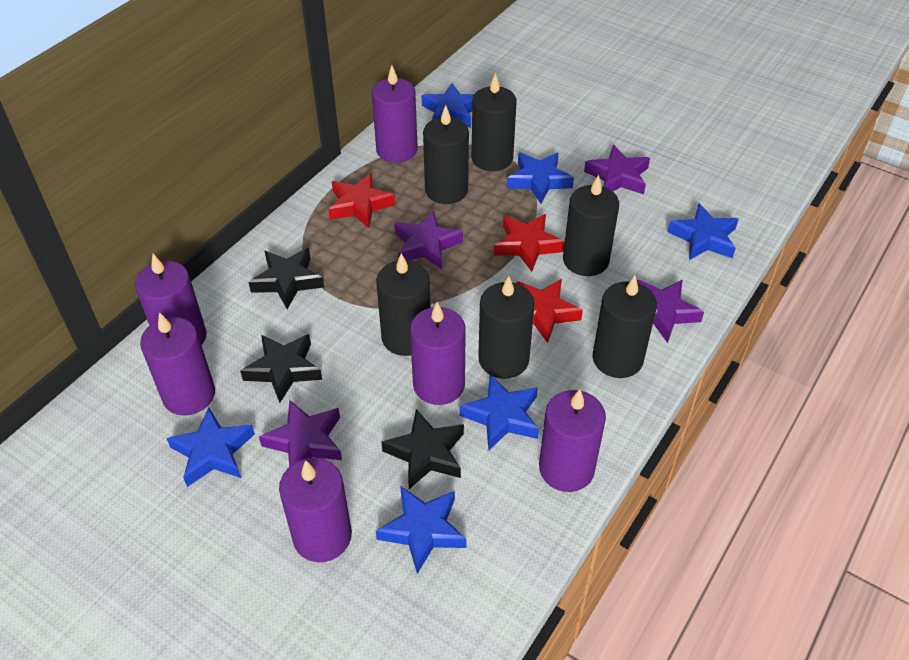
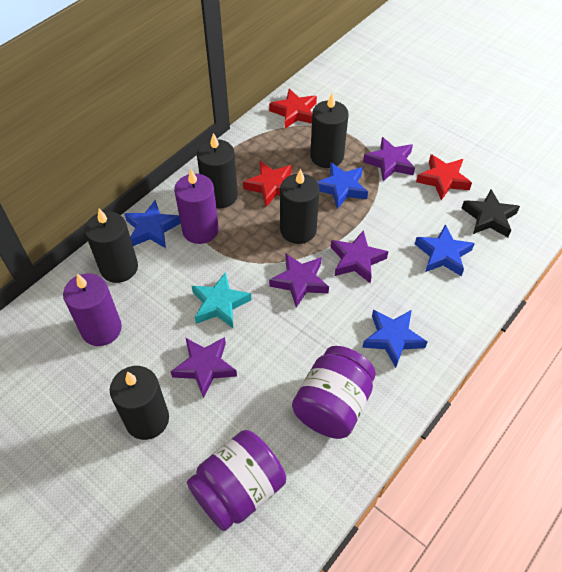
black candle: 6 -> 5
black star: 3 -> 1
blue star: 6 -> 4
purple candle: 6 -> 2
purple jar: 0 -> 2
turquoise star: 0 -> 1

